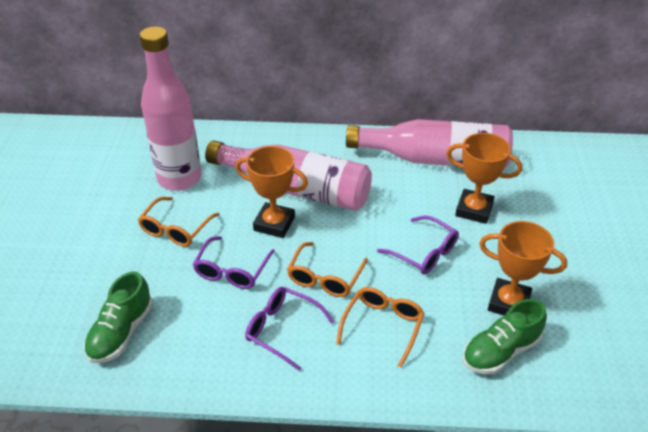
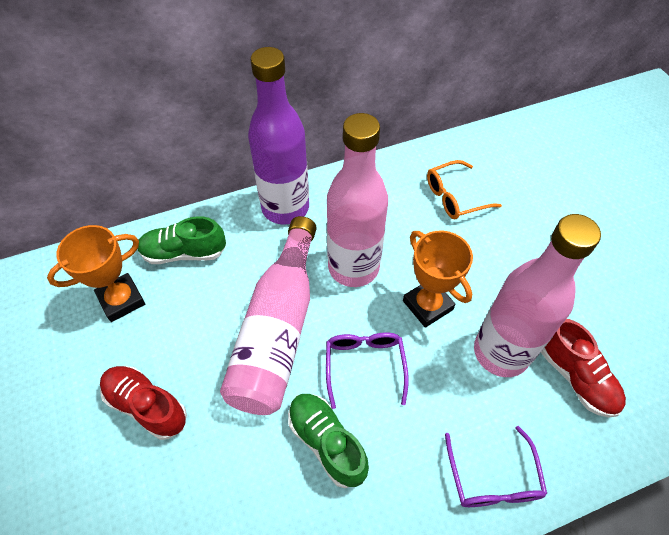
orange glasses: 3 -> 1
orange trophy: 3 -> 2
purple bottle: 0 -> 1
purple glasses: 3 -> 2
red shoe: 0 -> 2

